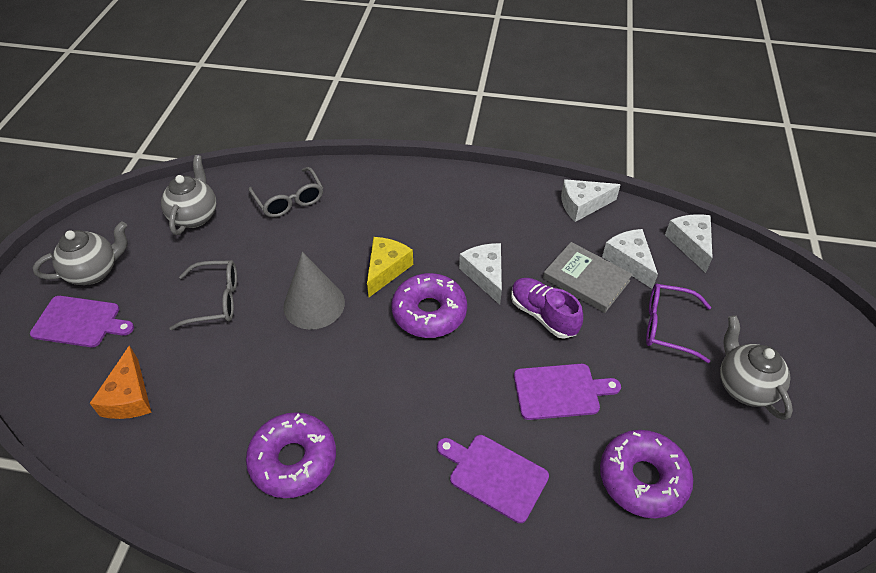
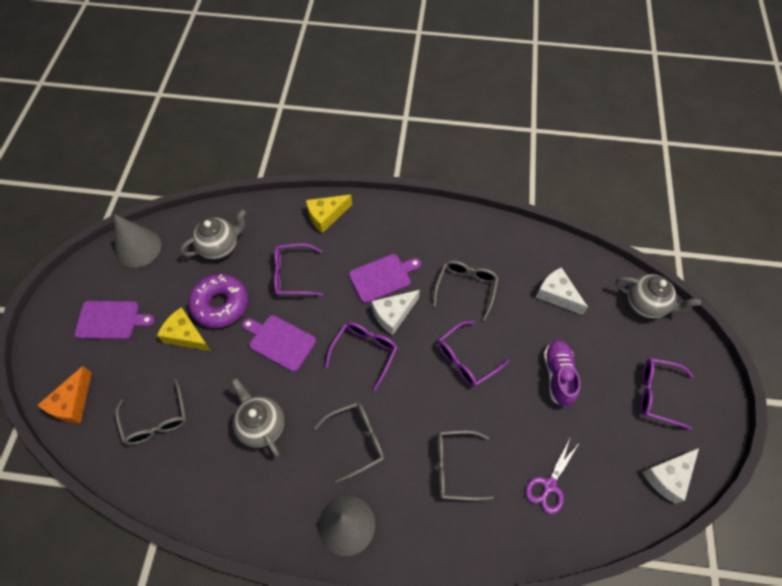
grey book: 1 -> 0
grey cone: 1 -> 2
grey glasses: 2 -> 4
purple donut: 3 -> 1
purple glasses: 1 -> 4
purple scissors: 0 -> 1
white cheese: 4 -> 3
yellow cheese: 1 -> 2

